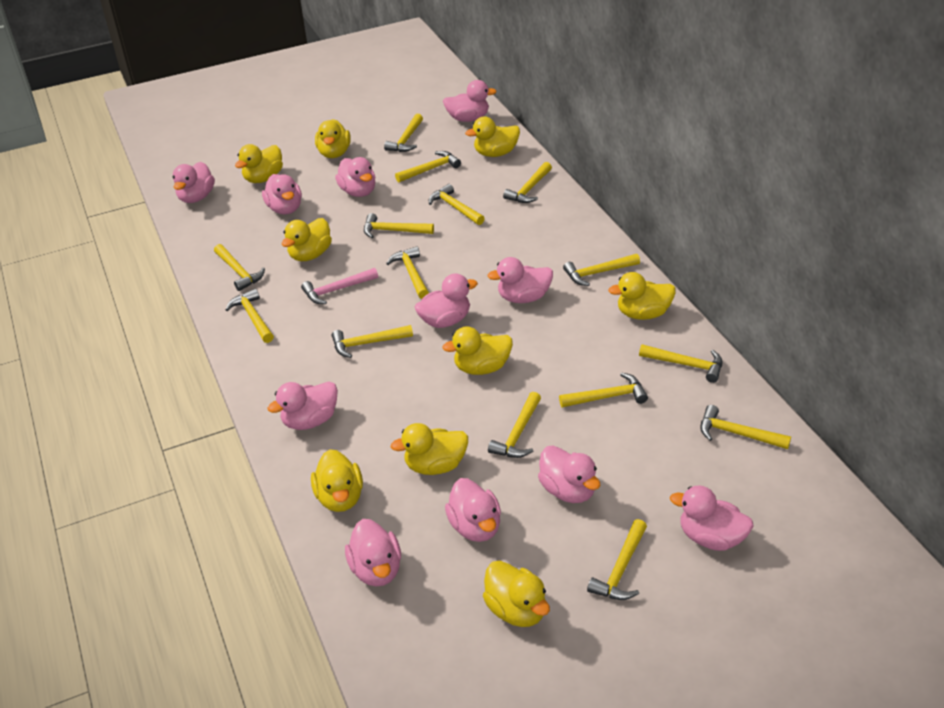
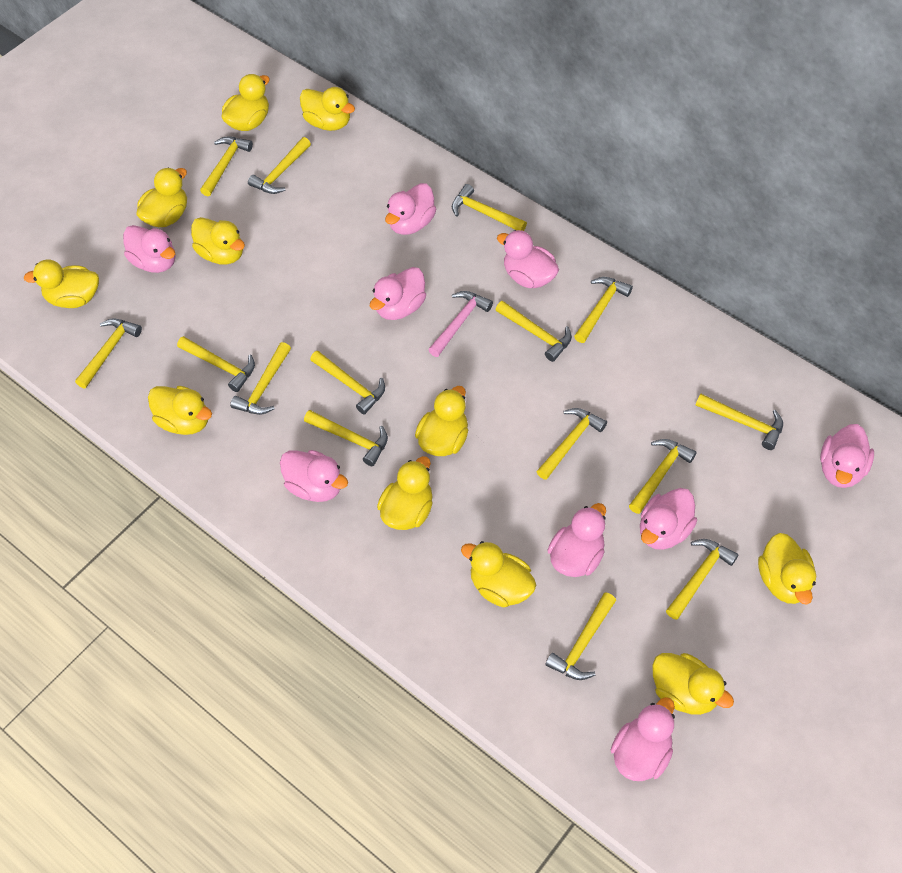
pink duck: 11 -> 9
yellow duck: 9 -> 11

